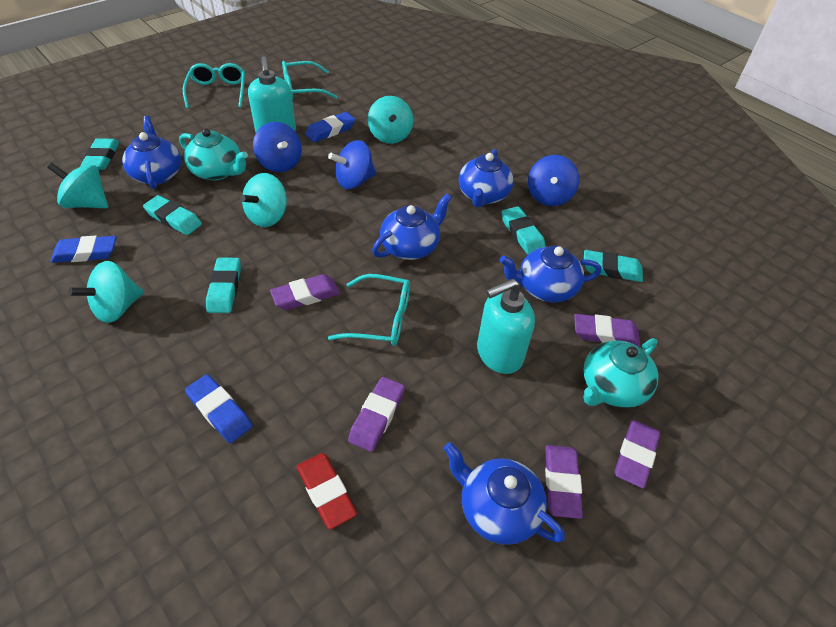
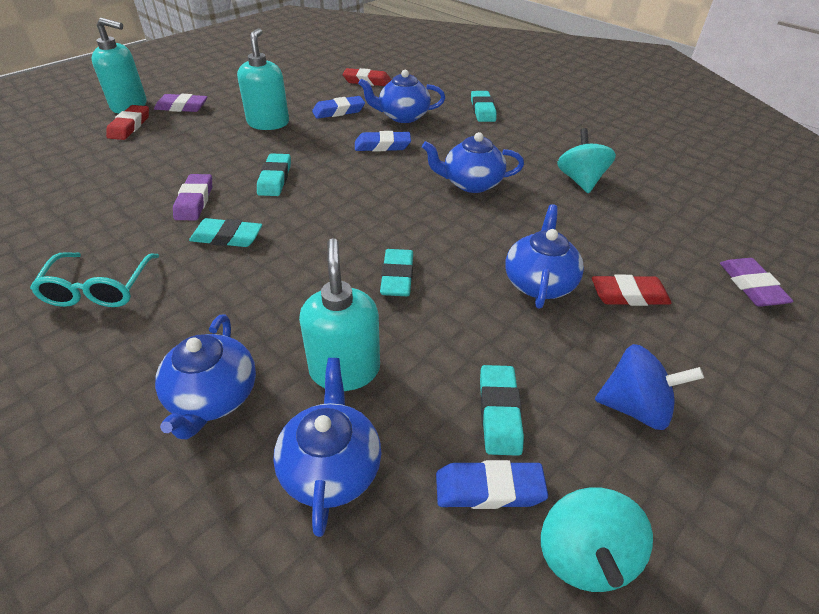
blue spinning top: 3 -> 1
purple eraser: 5 -> 3
red eraser: 1 -> 3
turquoise glasses: 3 -> 1
turquoise soap dispenser: 2 -> 3
turquoise spinning top: 4 -> 2
turquoise teapot: 2 -> 0

